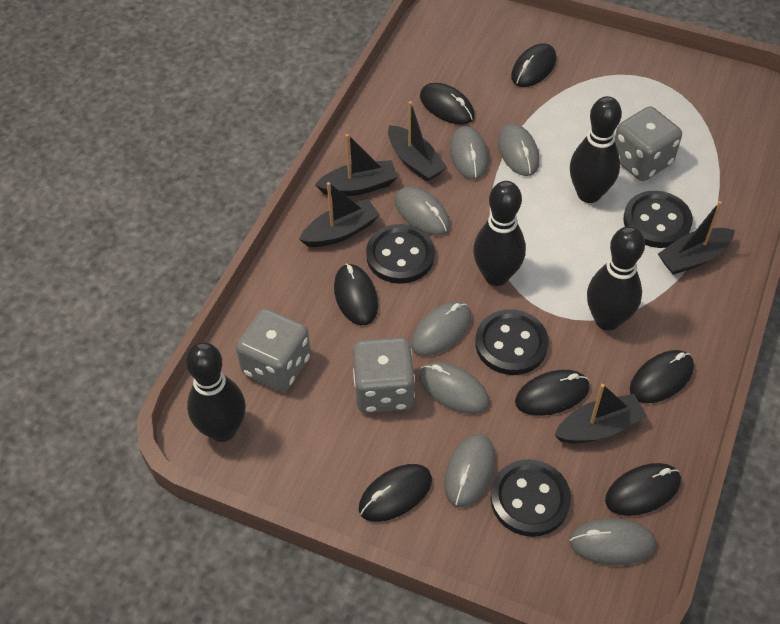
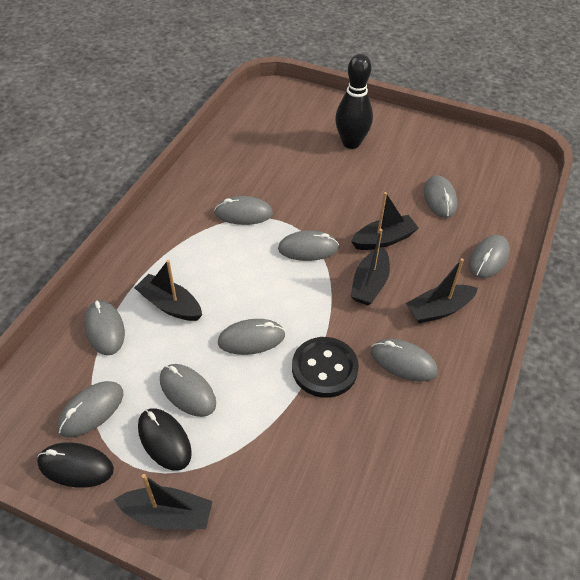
black bowling pin: 4 -> 1
black button: 4 -> 1
black mouse: 7 -> 2
grey dice: 3 -> 0
grey mouse: 7 -> 9

